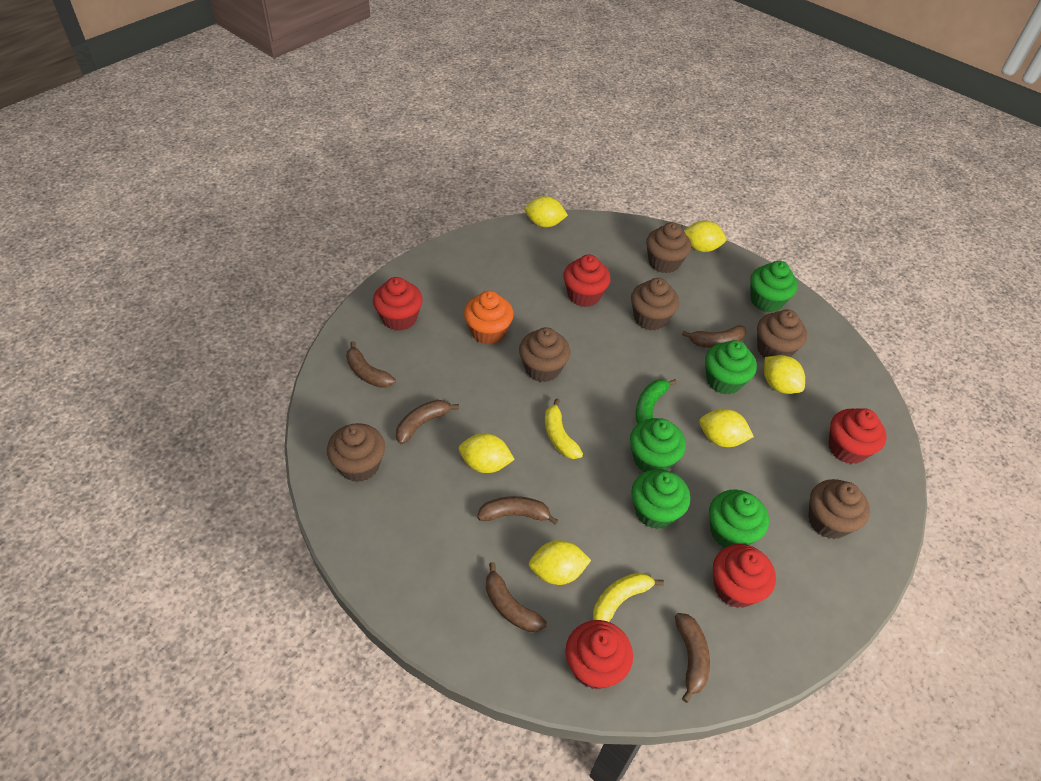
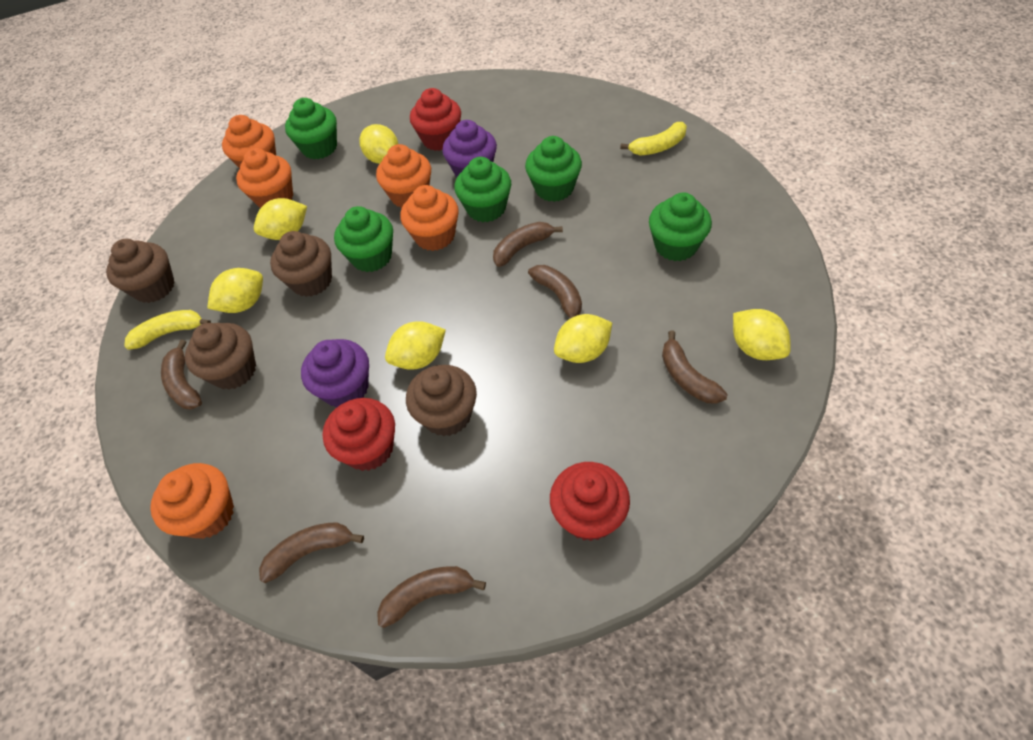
brown cupcake: 6 -> 4
green banana: 1 -> 0
orange cupcake: 1 -> 5
purple cupcake: 0 -> 2
red cupcake: 5 -> 3

